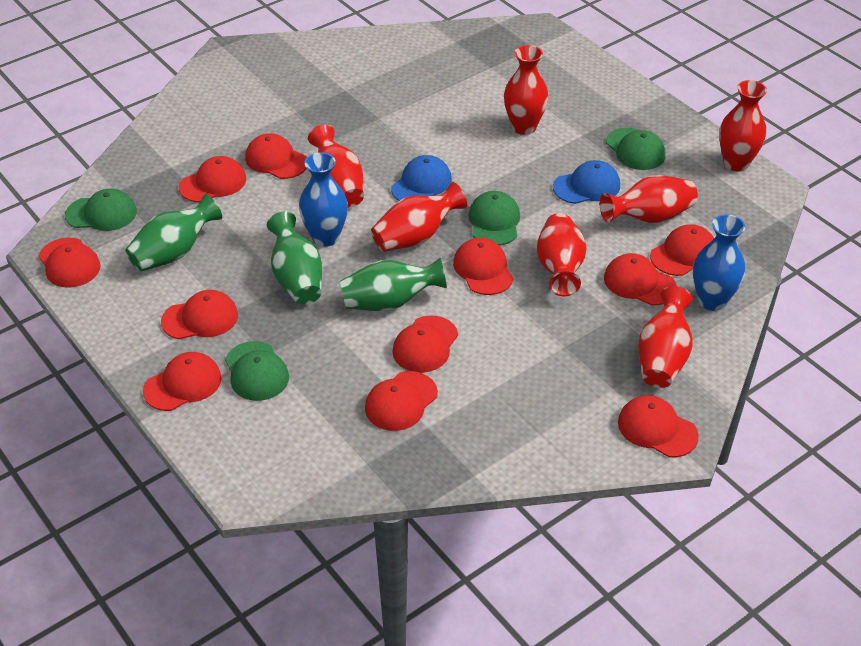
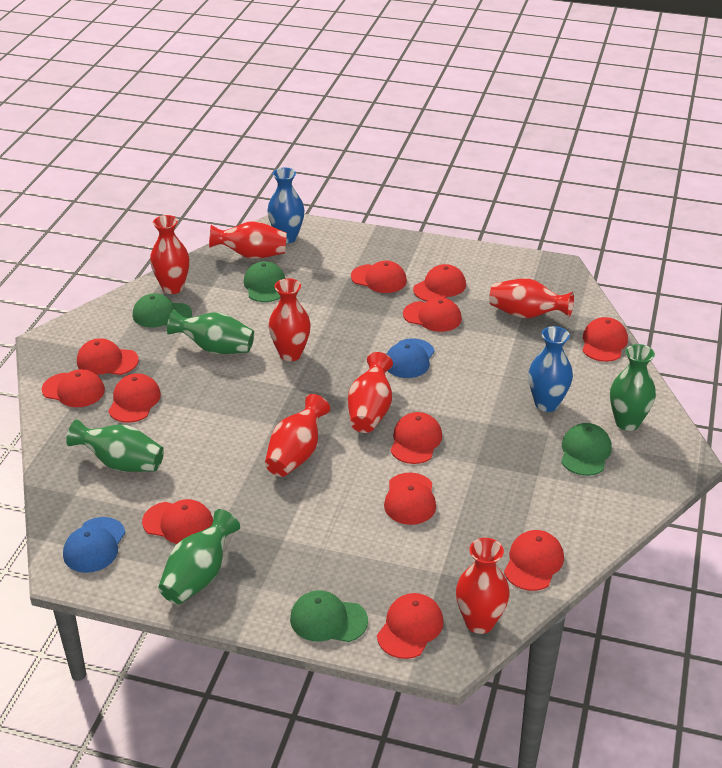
green vase: 3 -> 4
red cap: 11 -> 12

